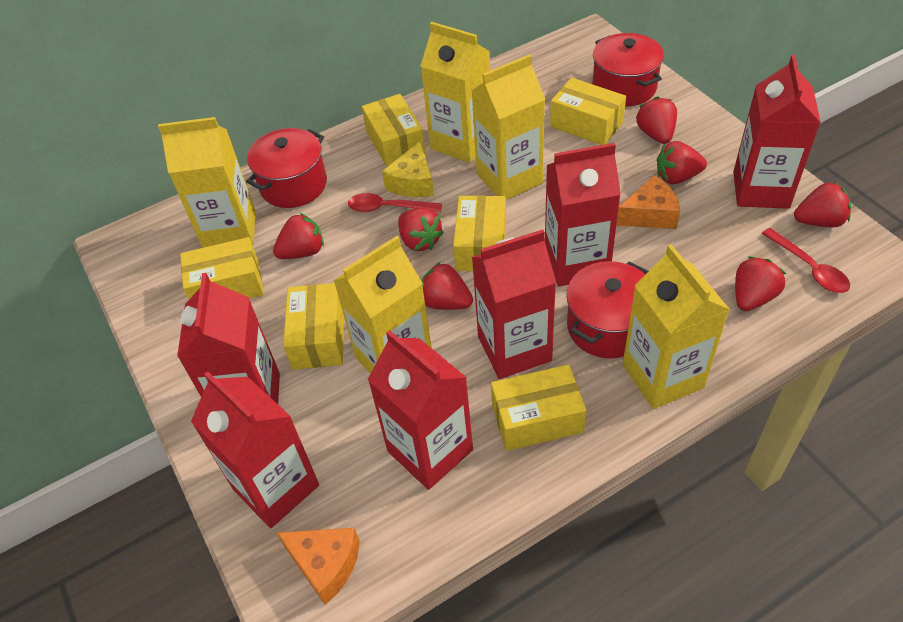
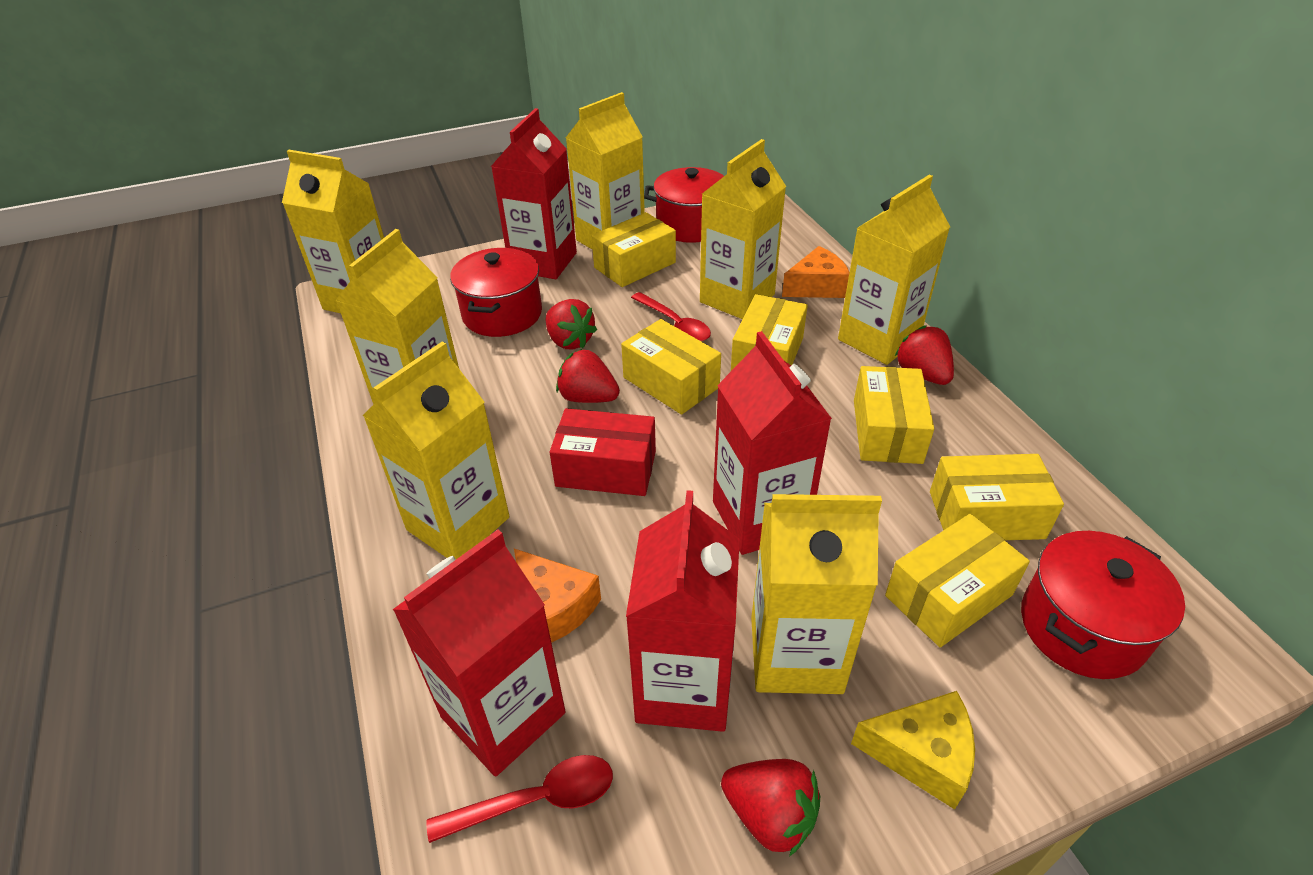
red box: 0 -> 1
red carton: 6 -> 4
red strawberry: 7 -> 4
yellow carton: 5 -> 7

